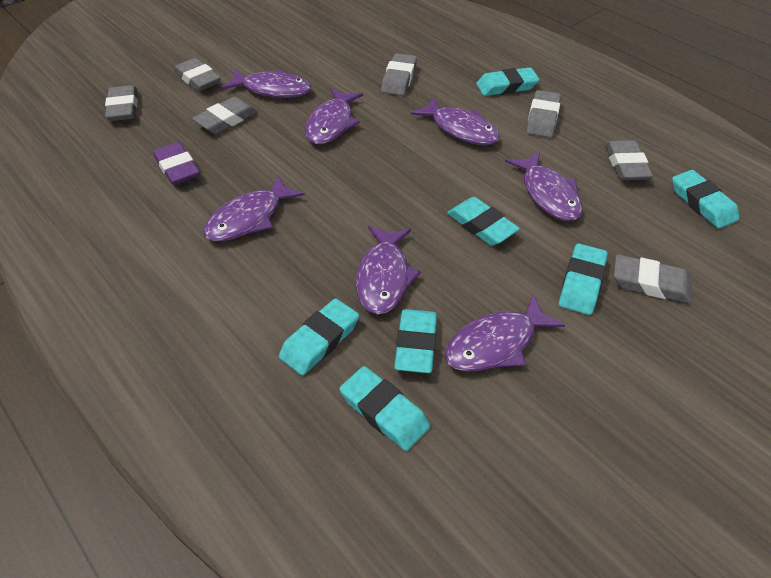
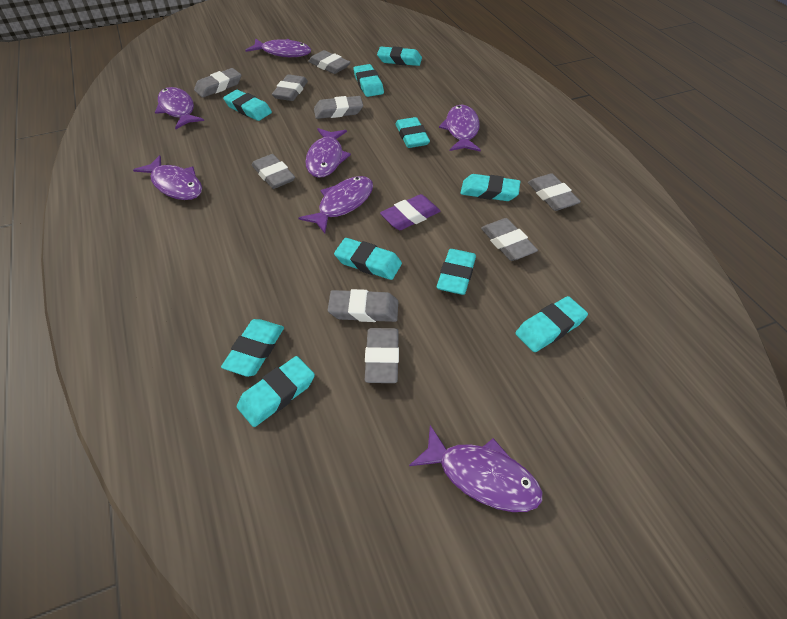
grey eraser: 7 -> 9
turquoise eraser: 7 -> 10

